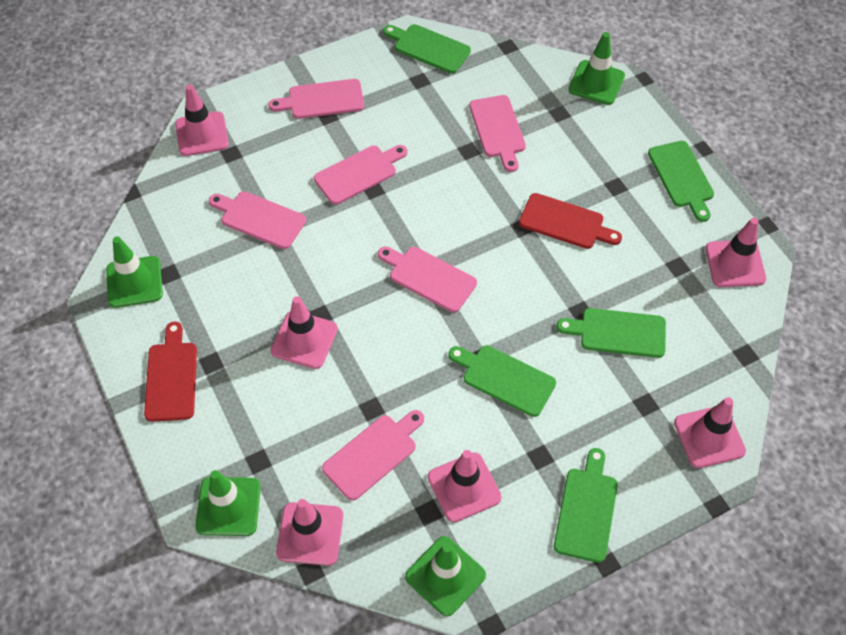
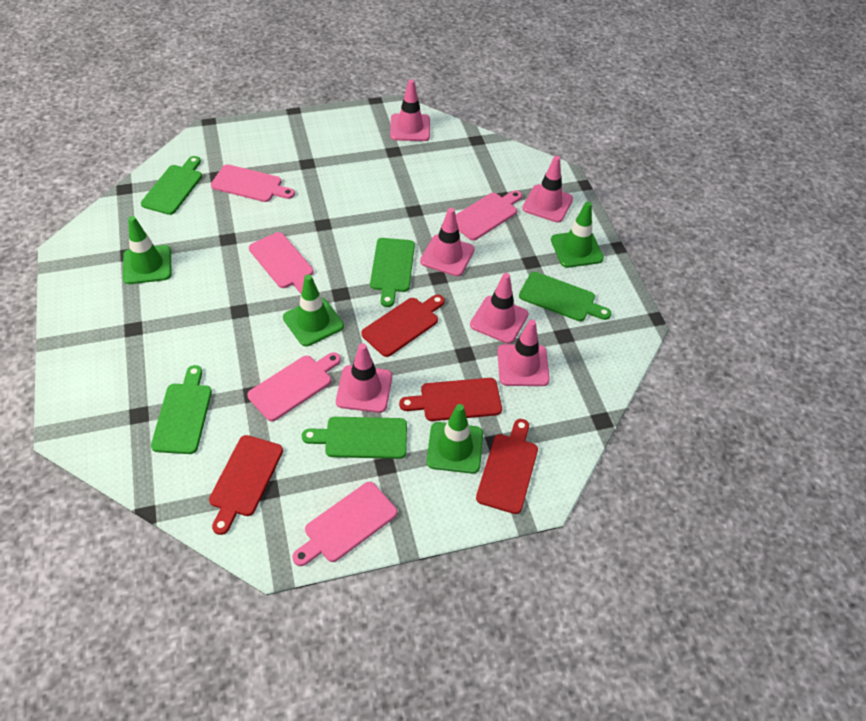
pink cutting board: 6 -> 5
red cutting board: 2 -> 4

